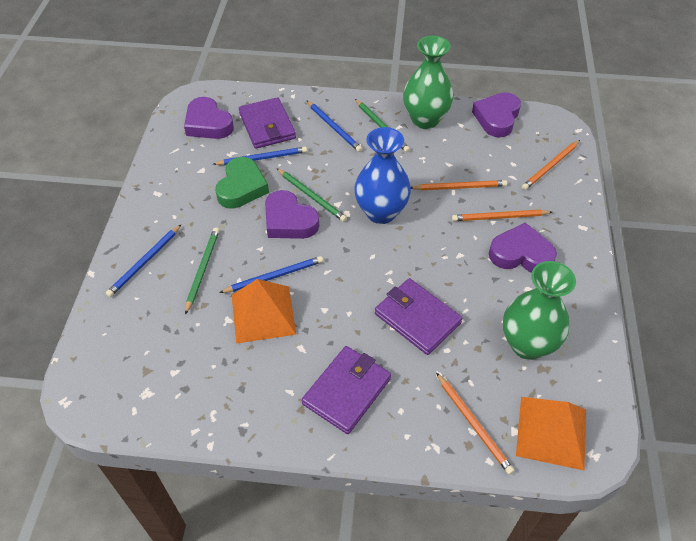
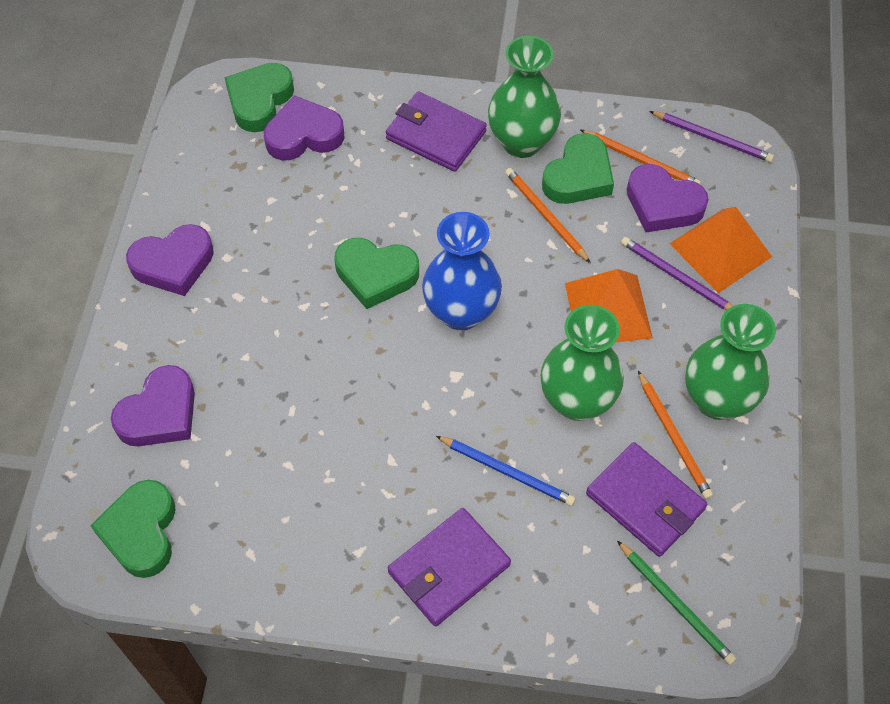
blue pencil: 4 -> 1
green heart: 1 -> 4
green pencil: 3 -> 1
green vase: 2 -> 3
orange pencil: 4 -> 3
purple pencil: 0 -> 2

